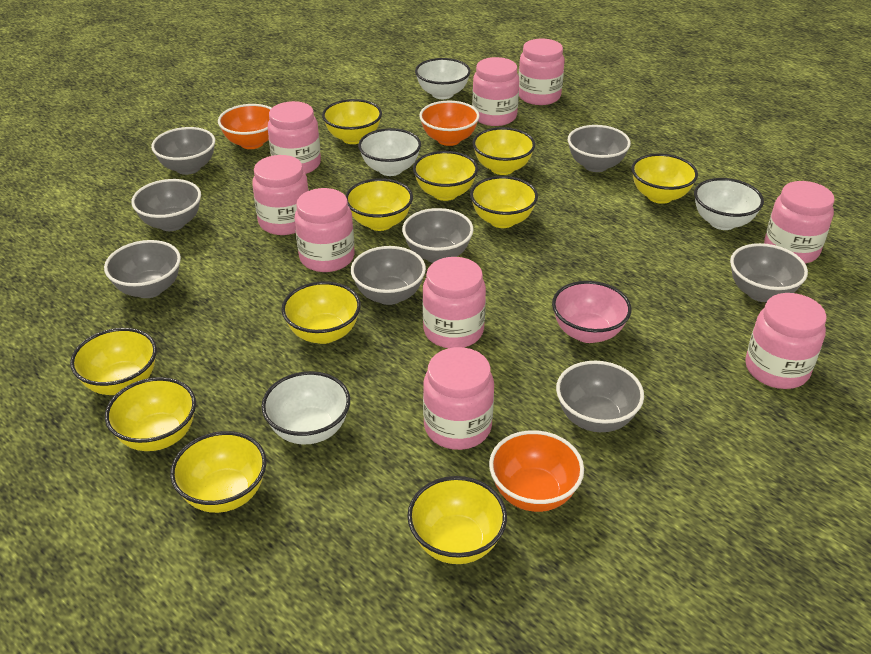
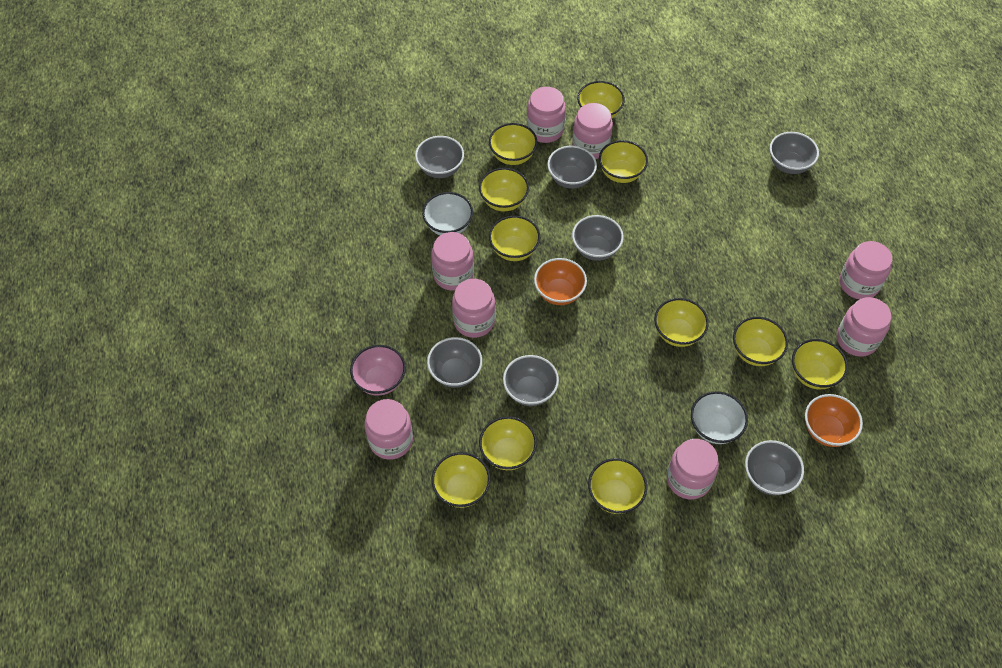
grey bowl: 8 -> 7
orange bowl: 3 -> 2
pink jar: 9 -> 8
white bowl: 4 -> 2

